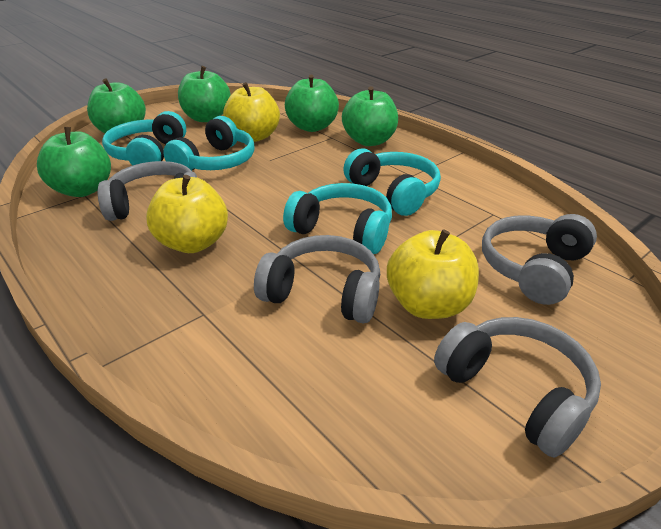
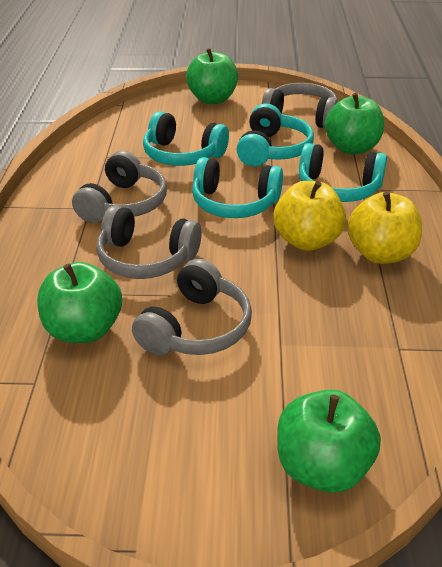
green apple: 5 -> 4
yellow apple: 3 -> 2

